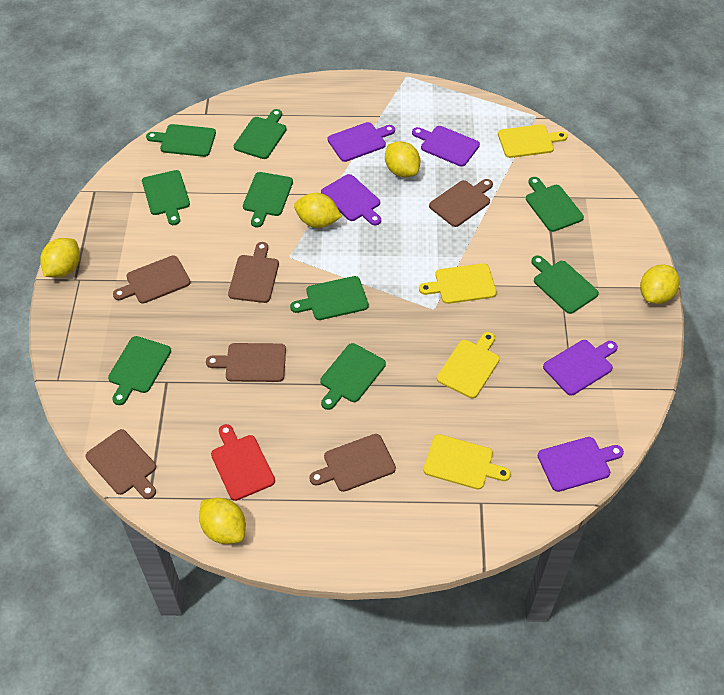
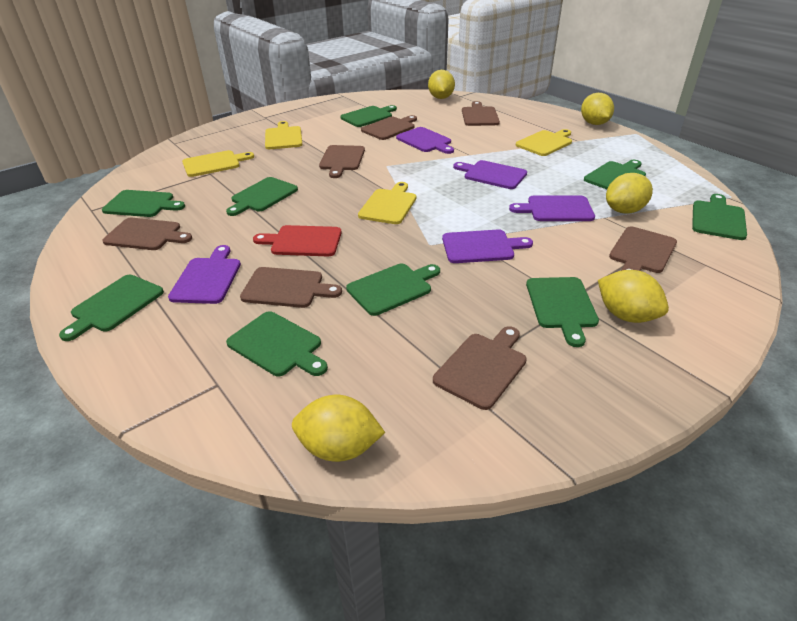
brown cutting board: 6 -> 7

